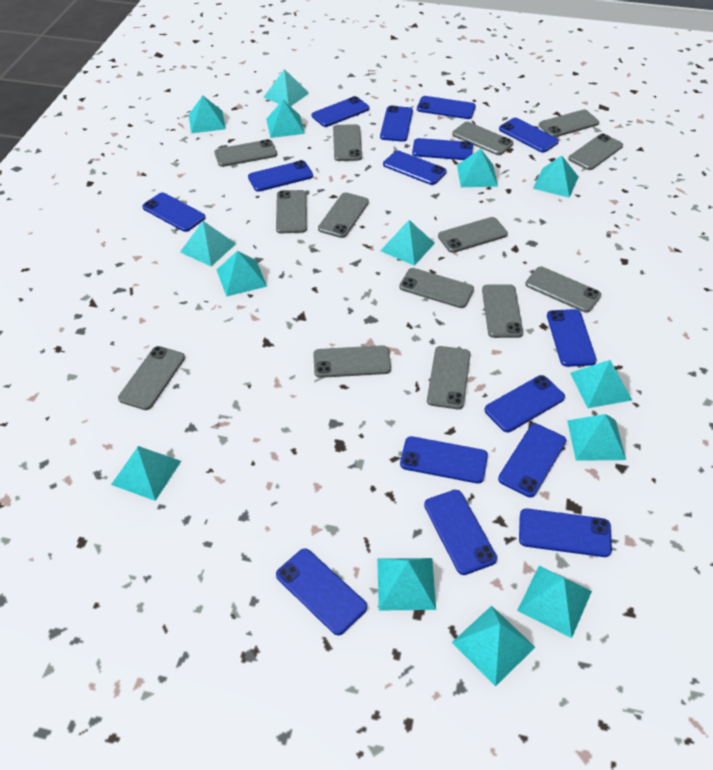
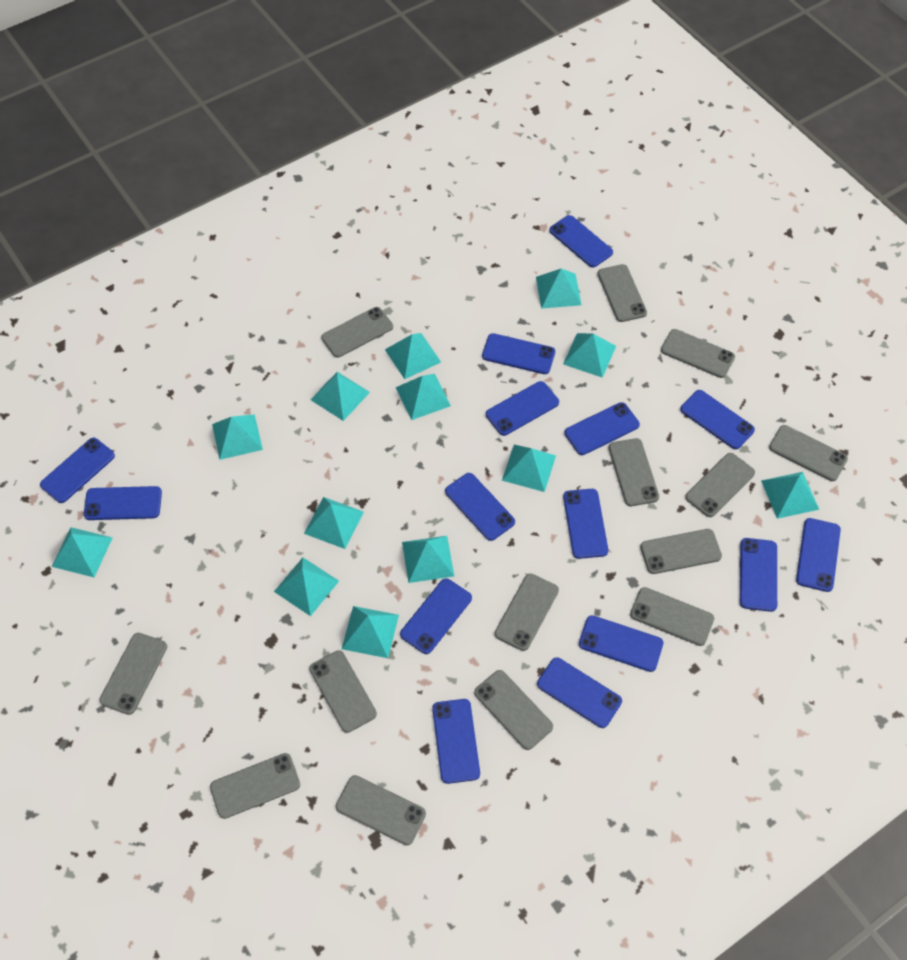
turquoise pyramid: 14 -> 13

